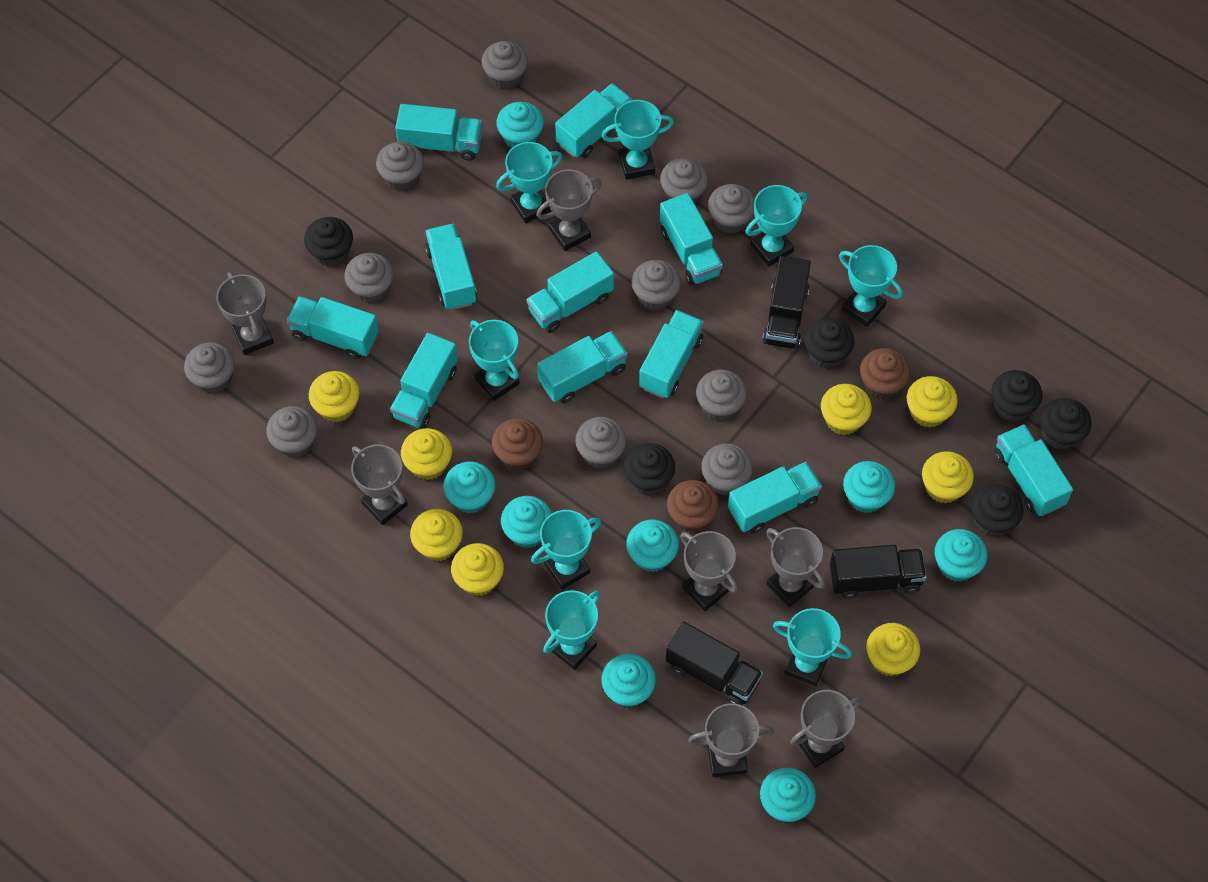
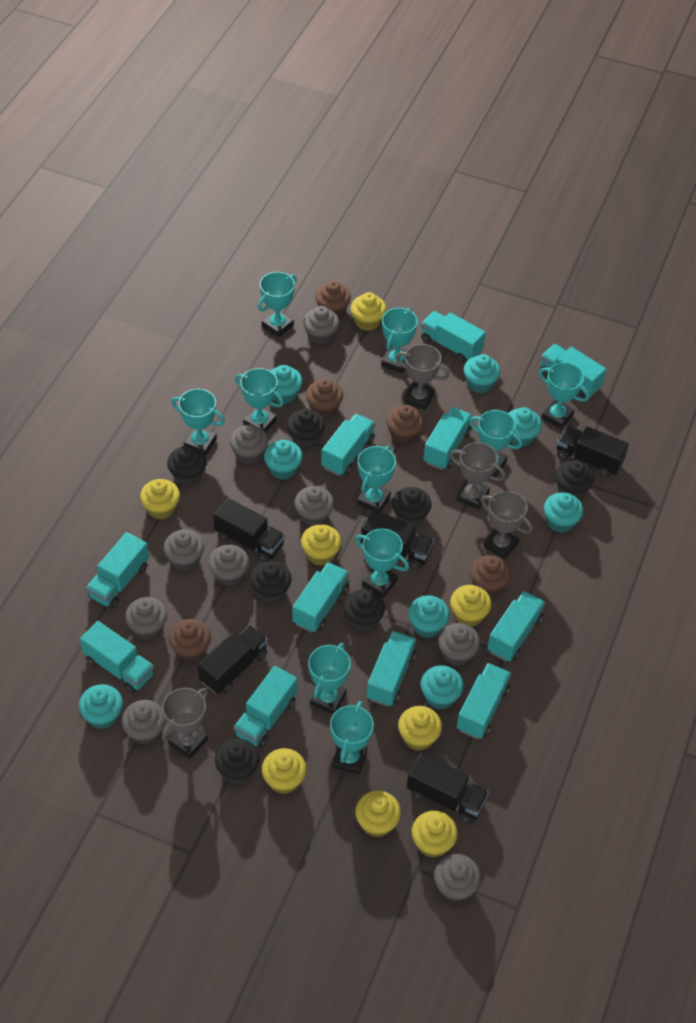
black cupcake: 6 -> 7
black truck: 3 -> 5
brown cupcake: 3 -> 5
grey cupcake: 11 -> 9
grey trophy: 7 -> 4
turquoise trophy: 8 -> 10

